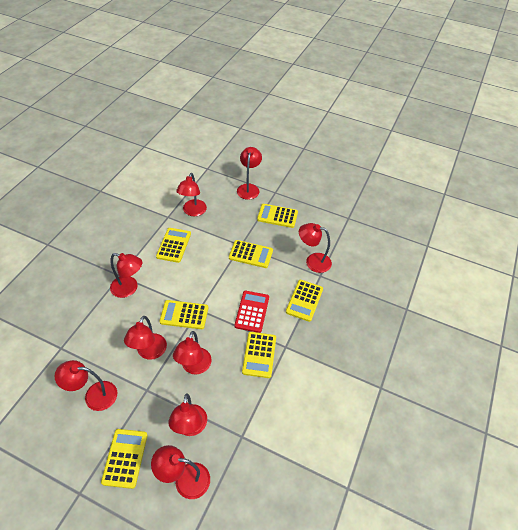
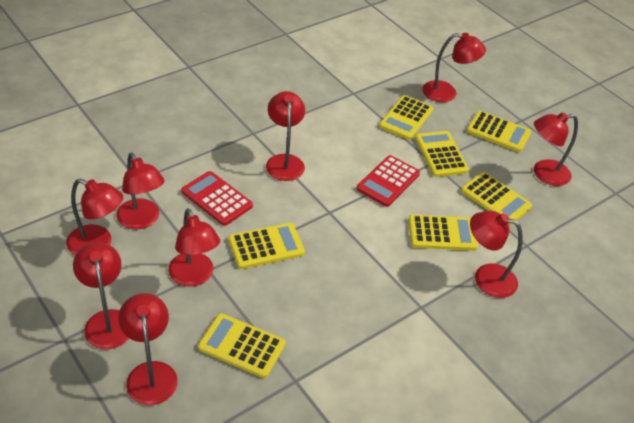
red calculator: 1 -> 2

